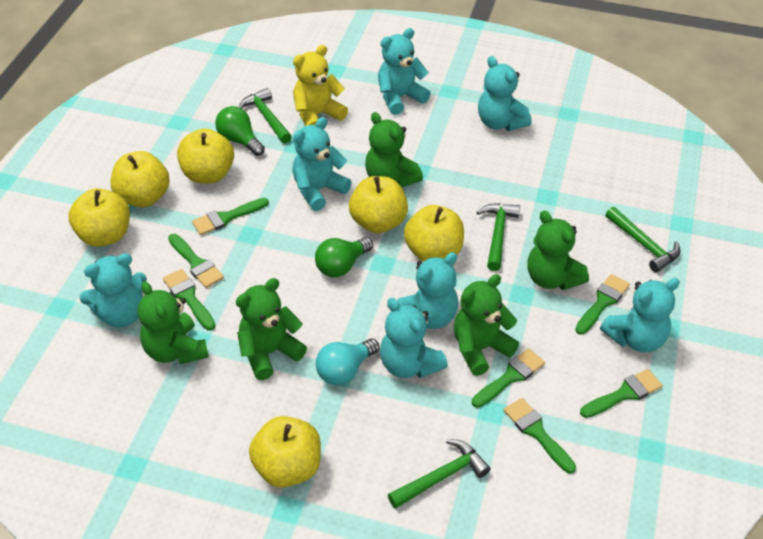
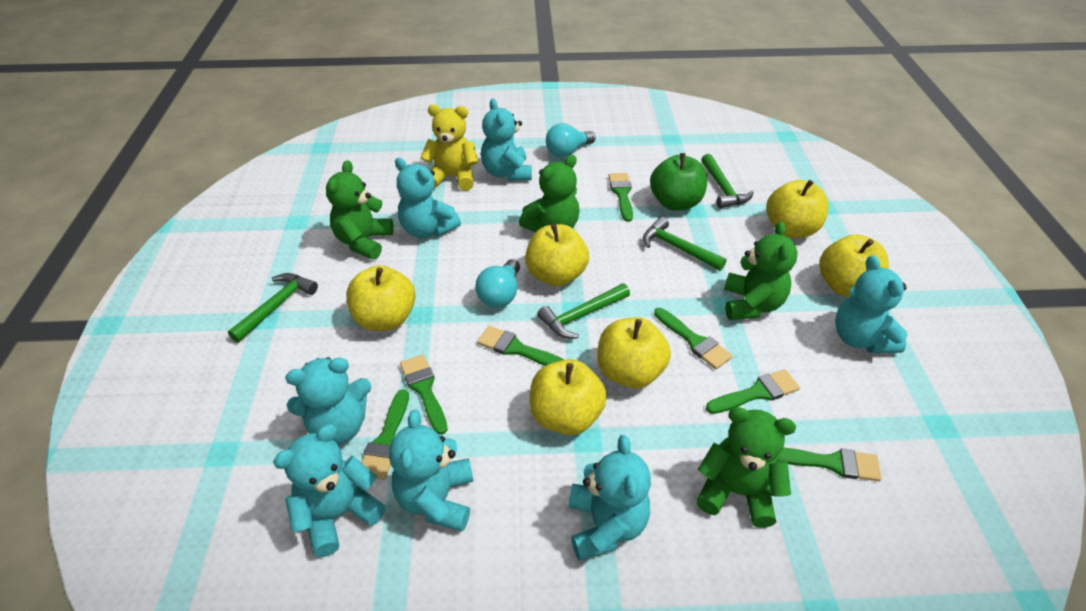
green apple: 0 -> 1
green light bulb: 2 -> 0
green teddy bear: 5 -> 4
turquoise light bulb: 1 -> 2

